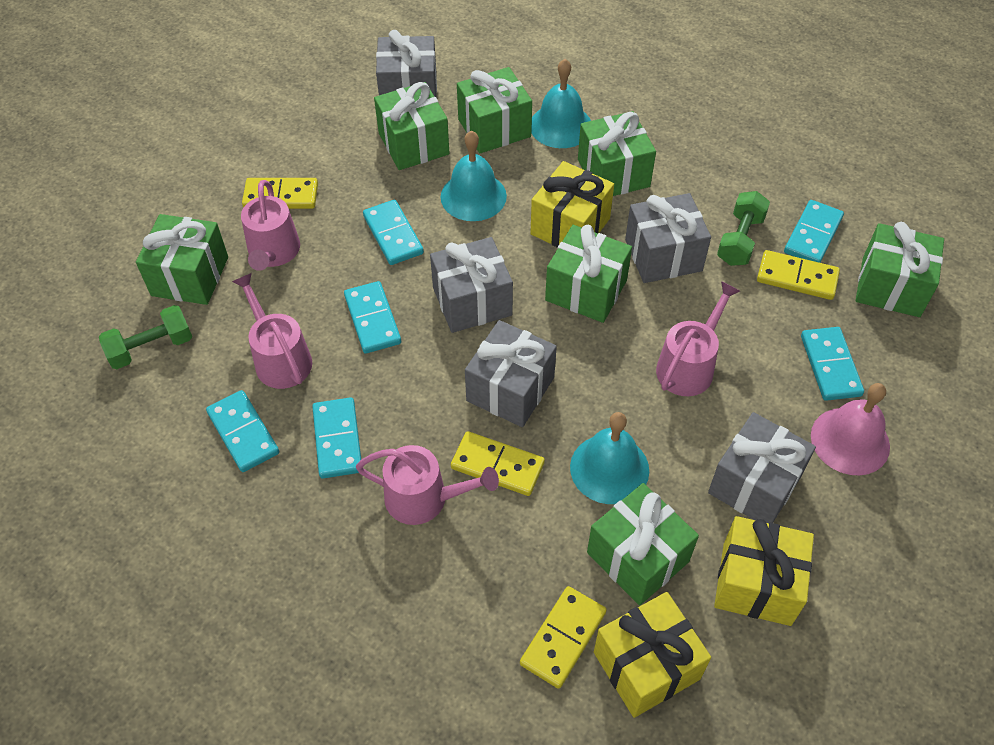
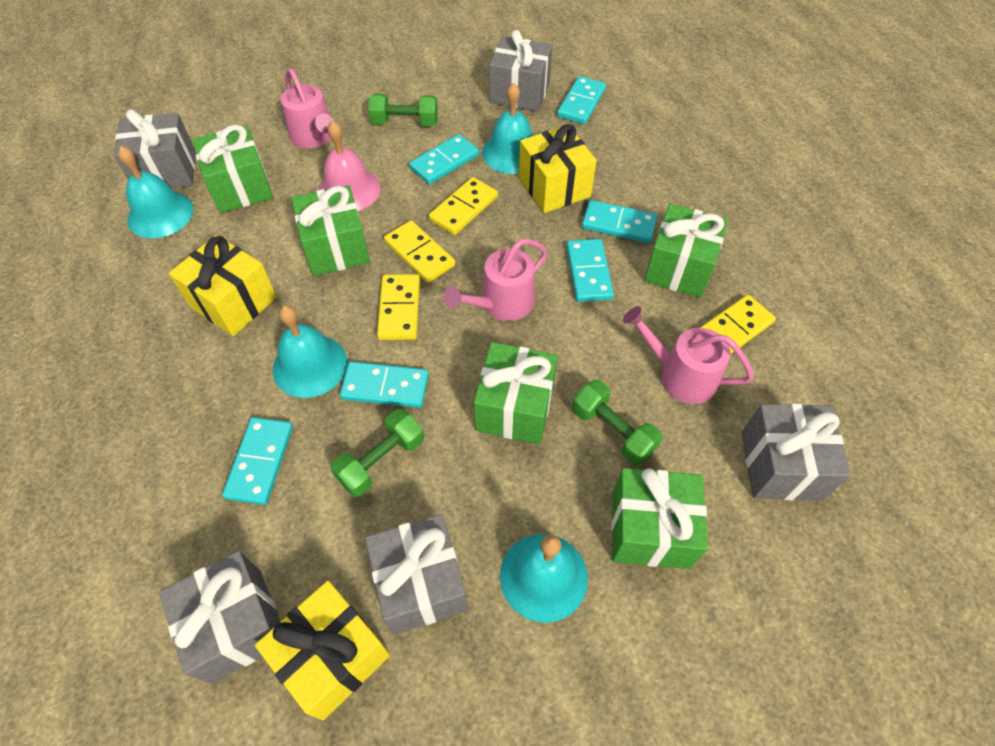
green dumbbell: 2 -> 3
green gift: 7 -> 5
pink watering can: 4 -> 3
turquoise bell: 3 -> 4

